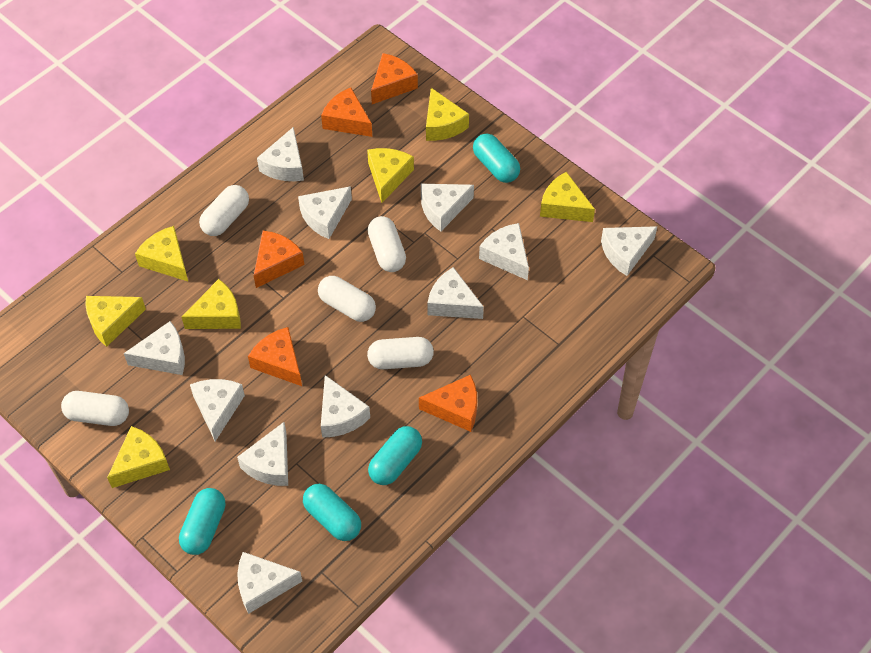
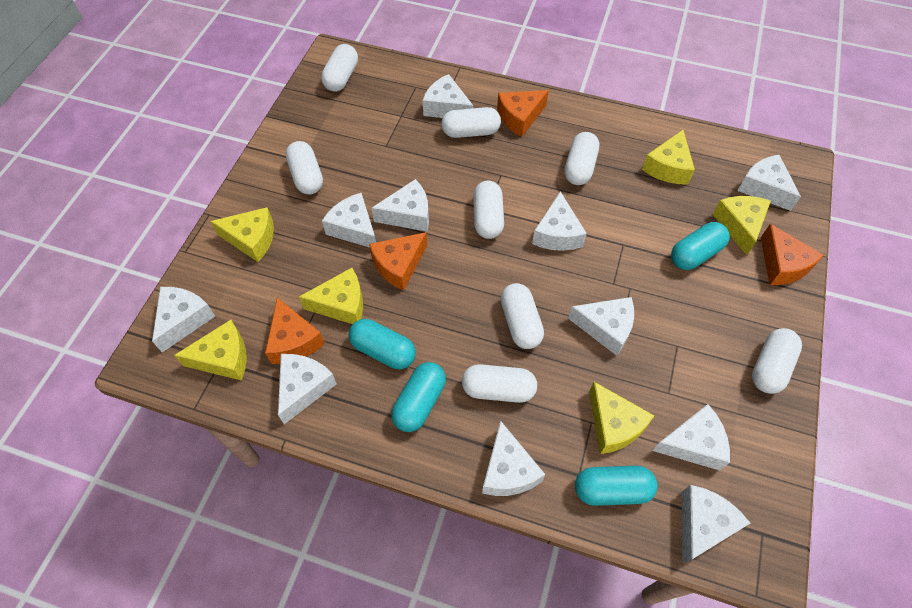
orange cheese: 5 -> 4
white capsule: 5 -> 8
yellow cheese: 7 -> 6

